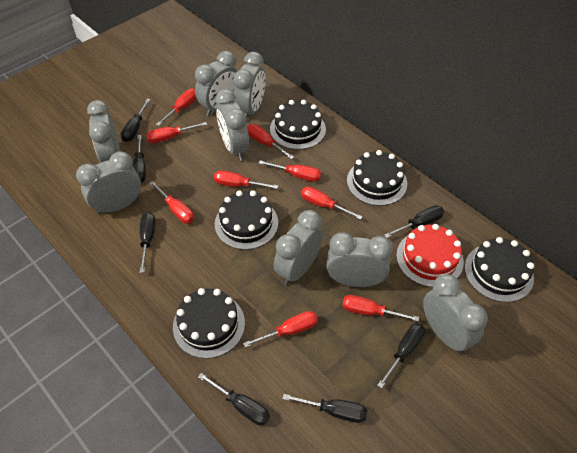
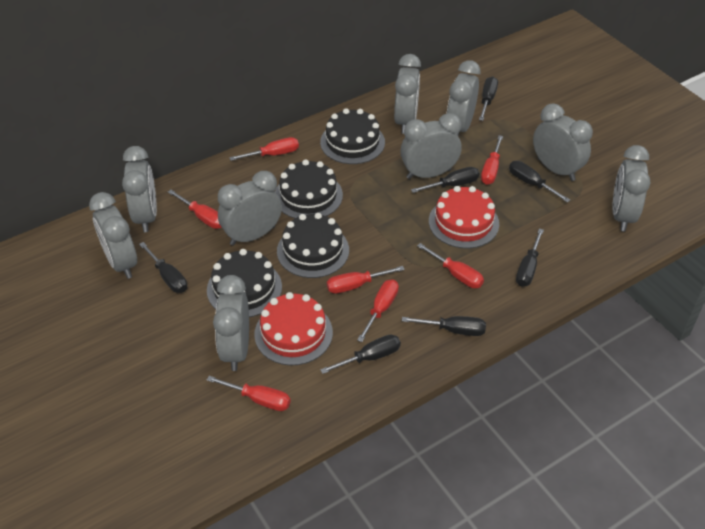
black cake: 5 -> 4
grey clock: 8 -> 9
red cake: 1 -> 2
red screwdriver: 9 -> 7

